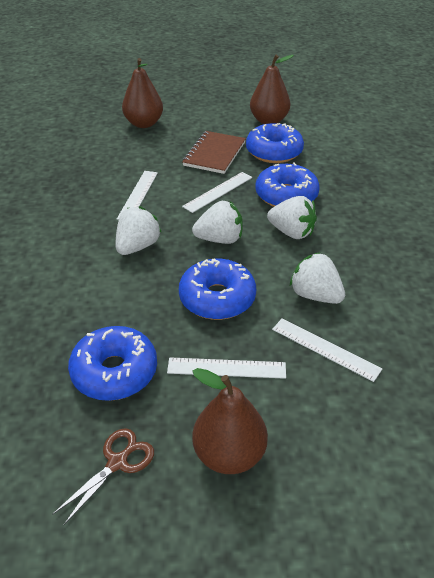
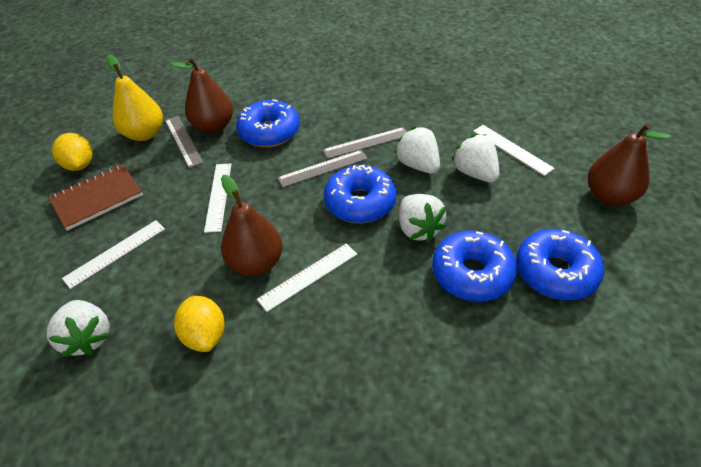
brown scissors: 1 -> 0
grey ruler: 0 -> 3
yellow lemon: 0 -> 2
yellow pear: 0 -> 1

